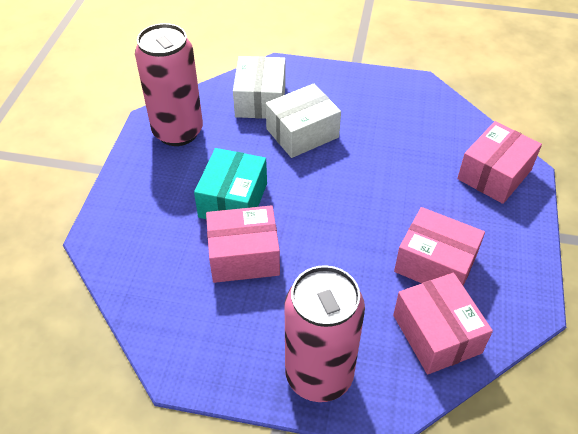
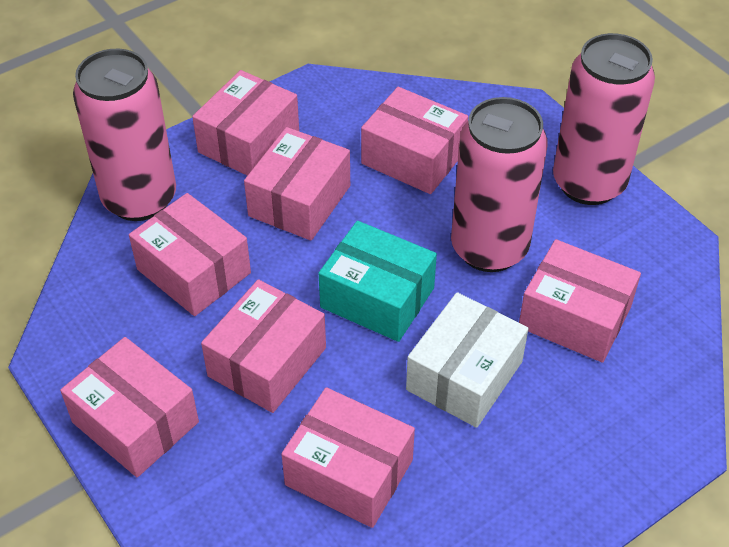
pink box: 4 -> 8
pink can: 2 -> 3
white box: 2 -> 1

